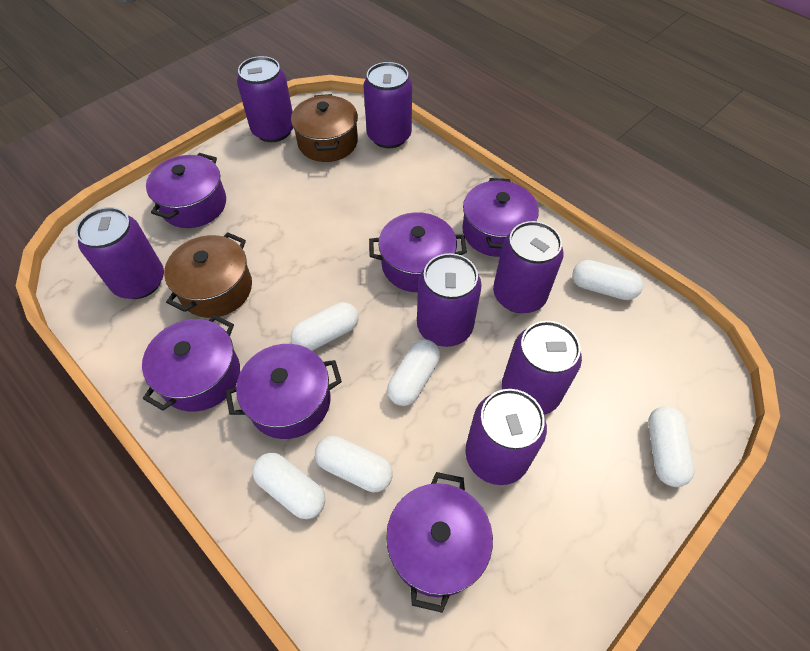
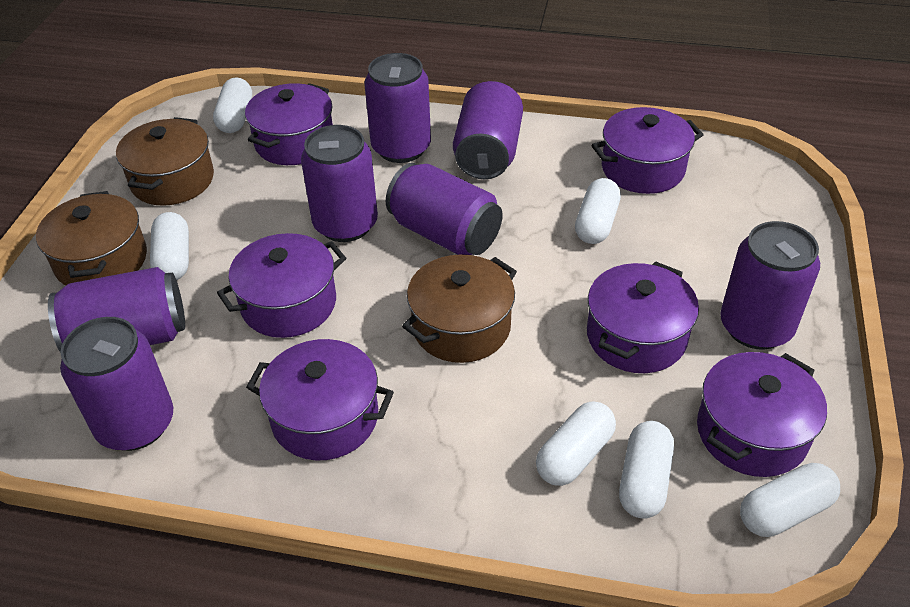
brown pot: 2 -> 3

